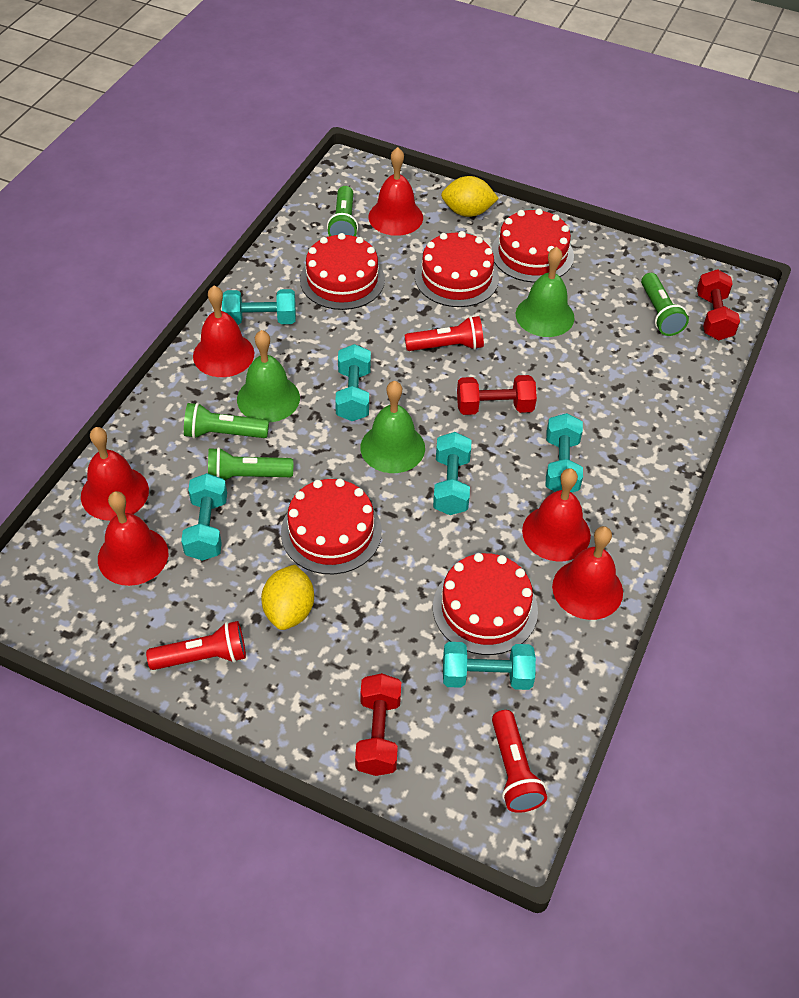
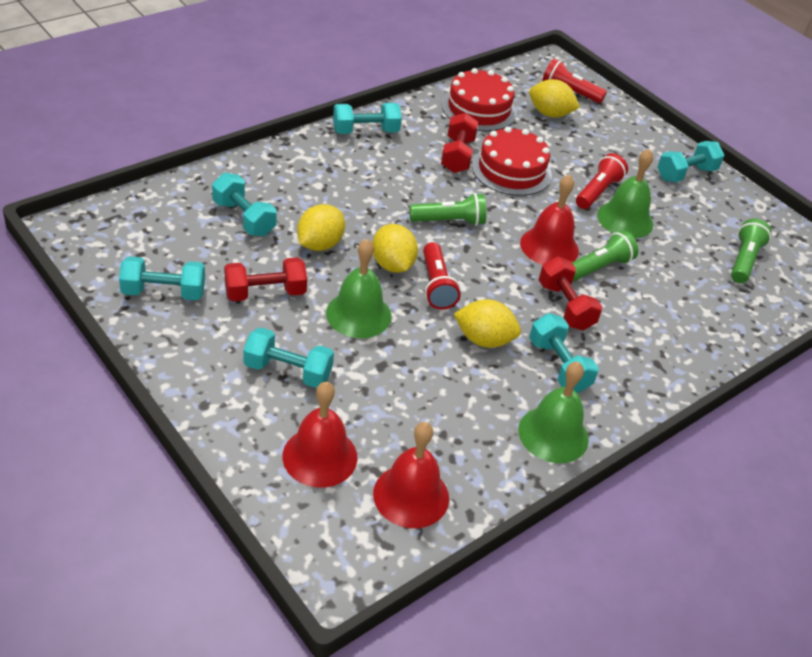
green flashlight: 4 -> 3
red bell: 6 -> 3
red cake: 5 -> 2
yellow lemon: 2 -> 4

